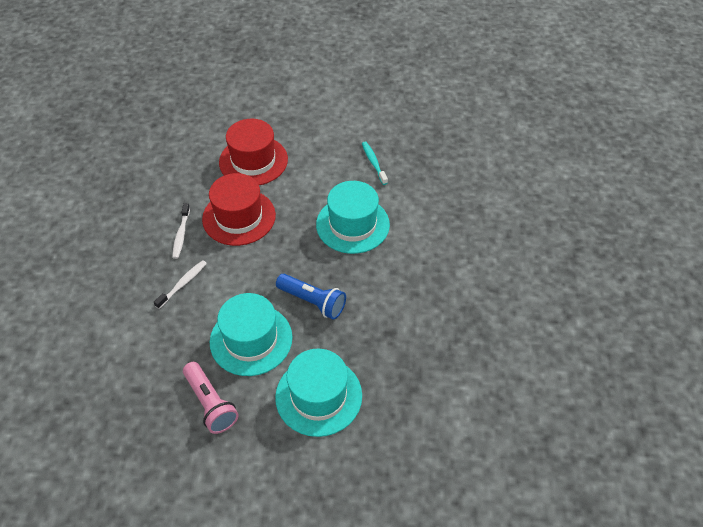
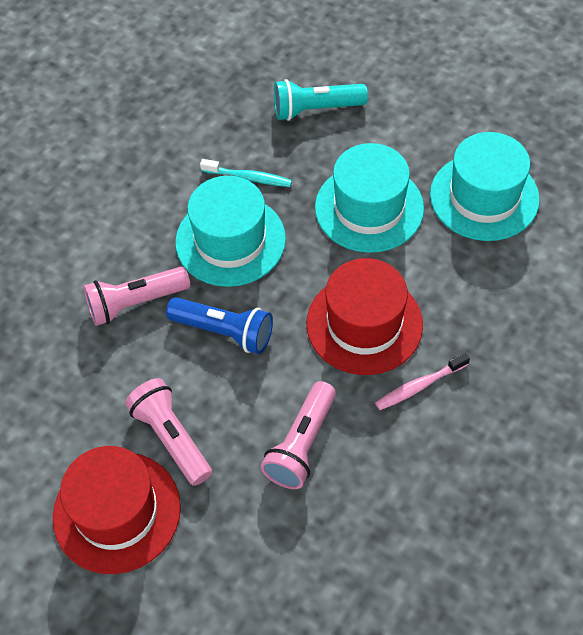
pink flashlight: 1 -> 3
pink toothbrush: 0 -> 1
turquoise flashlight: 0 -> 1
white toothbrush: 2 -> 0

